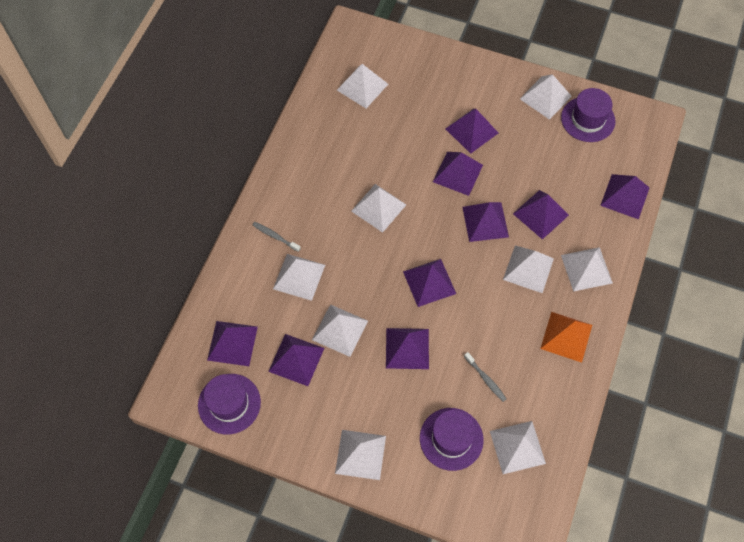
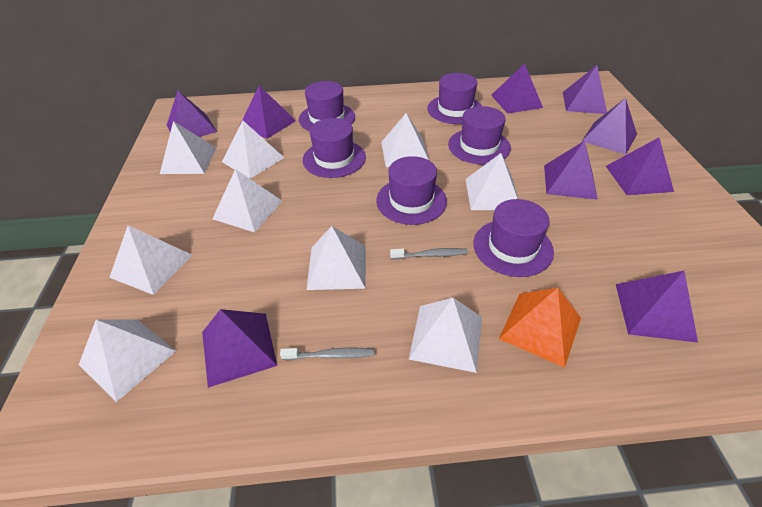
purple hat: 3 -> 6

